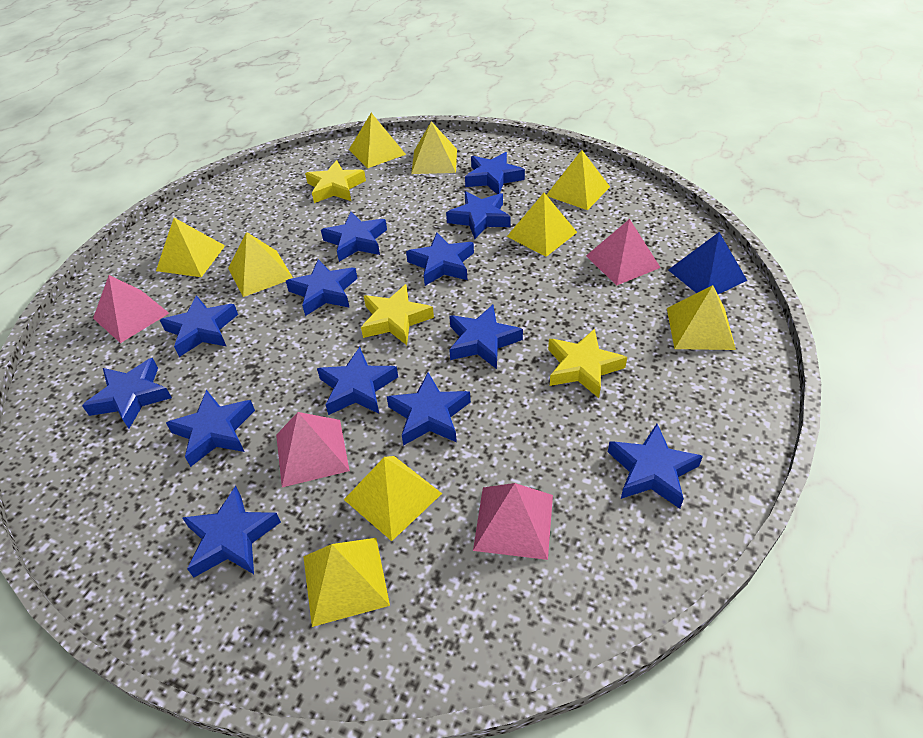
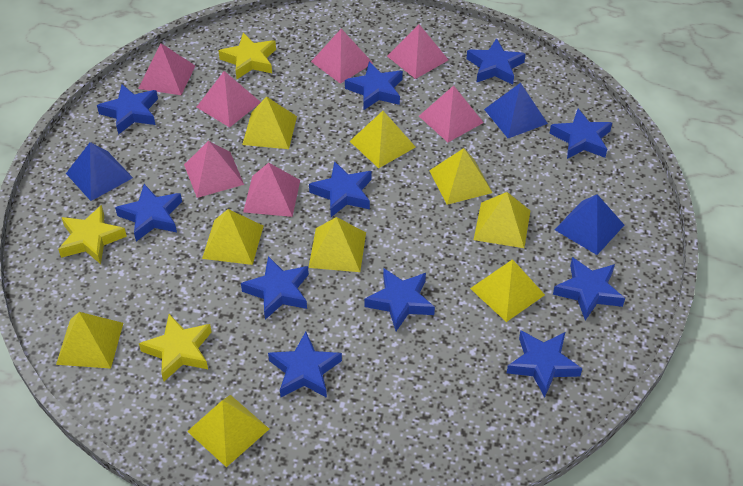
blue pyramid: 1 -> 3
blue star: 13 -> 11
pink pyramid: 4 -> 7

